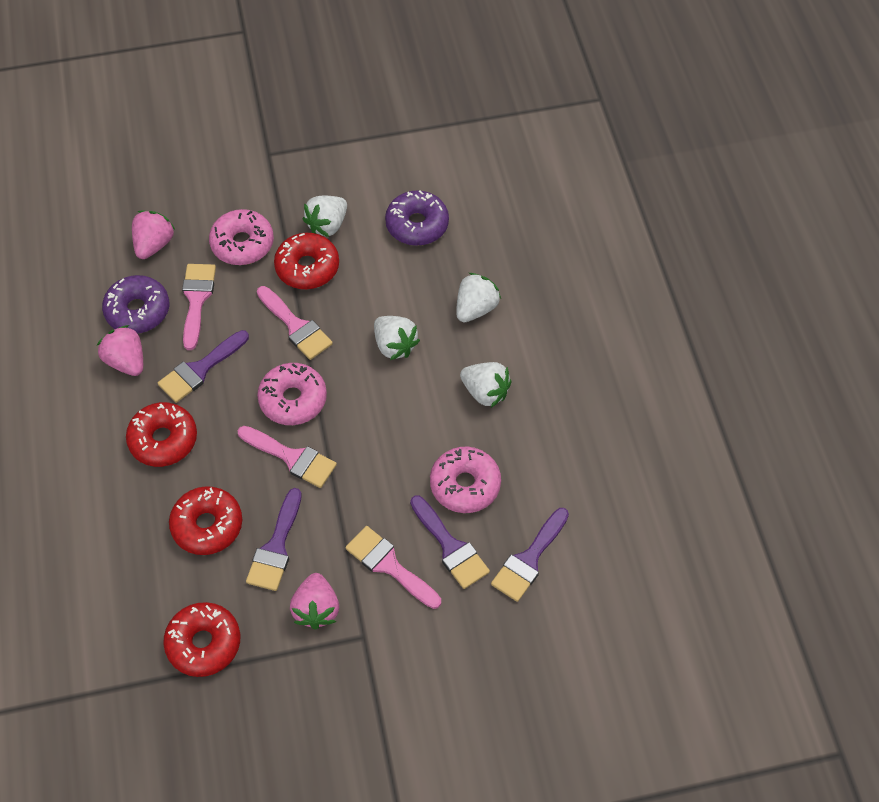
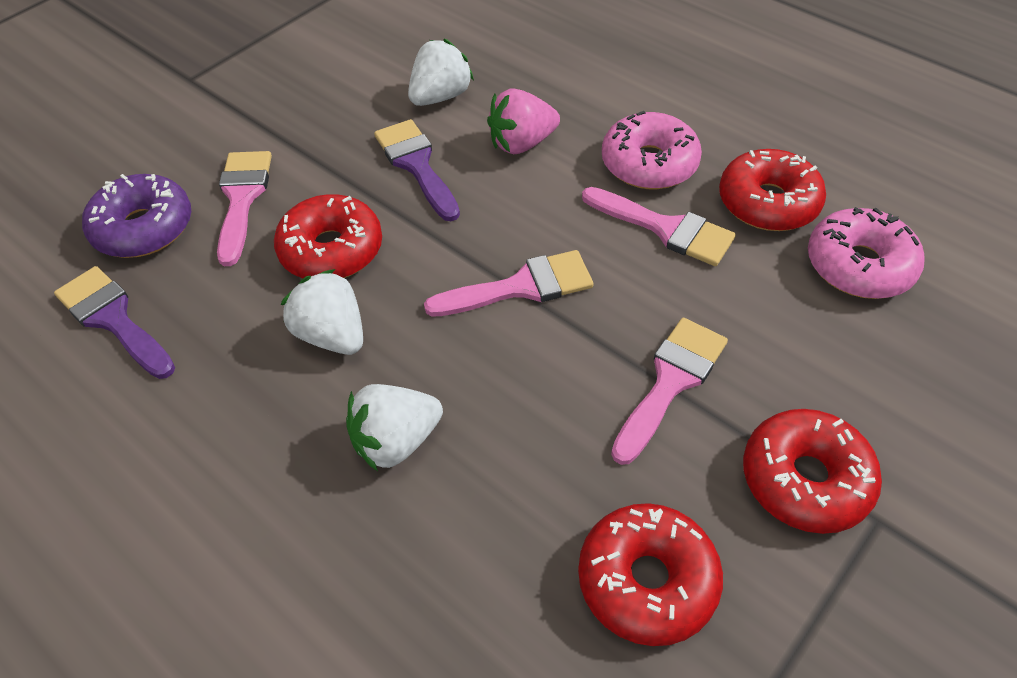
pink donut: 3 -> 2
pink strawberry: 3 -> 1
purple brush: 4 -> 2
purple donut: 2 -> 1
white strawberry: 4 -> 3

